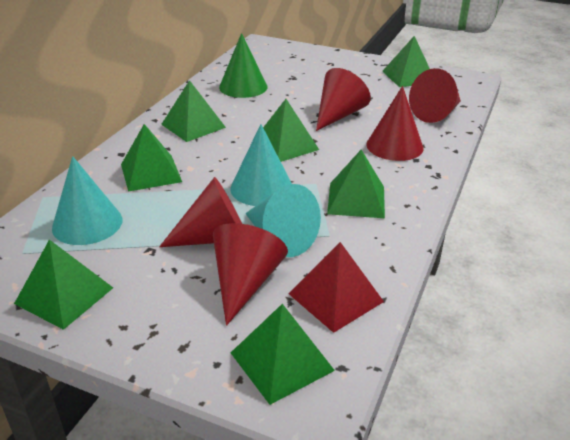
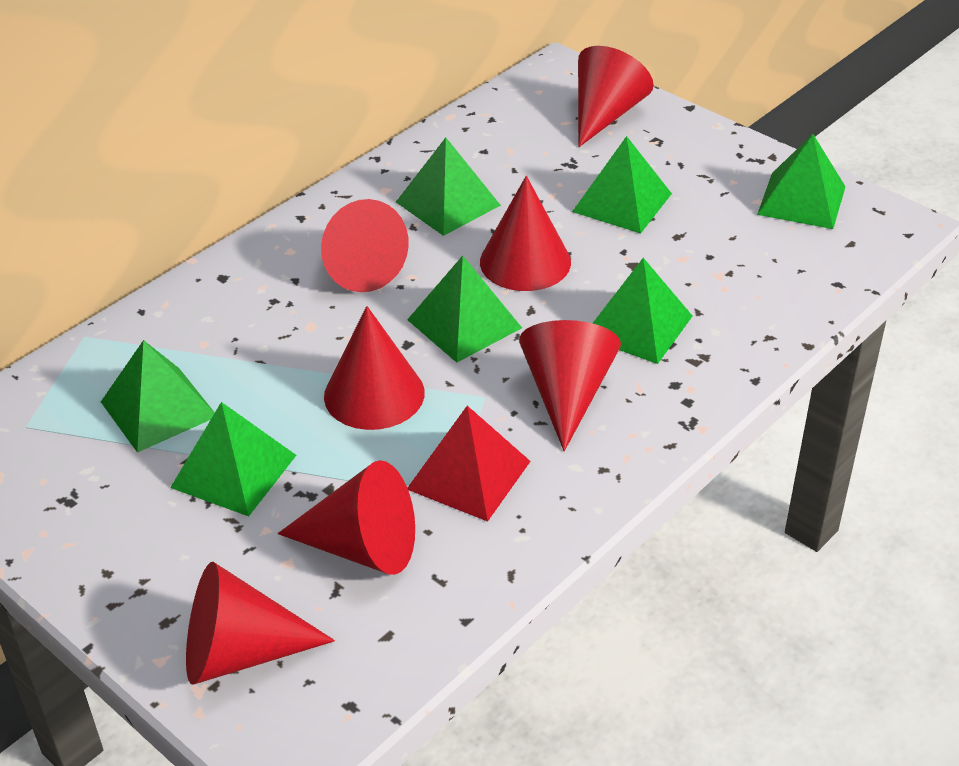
green cone: 1 -> 0
red cone: 5 -> 7
turquoise cone: 3 -> 0

